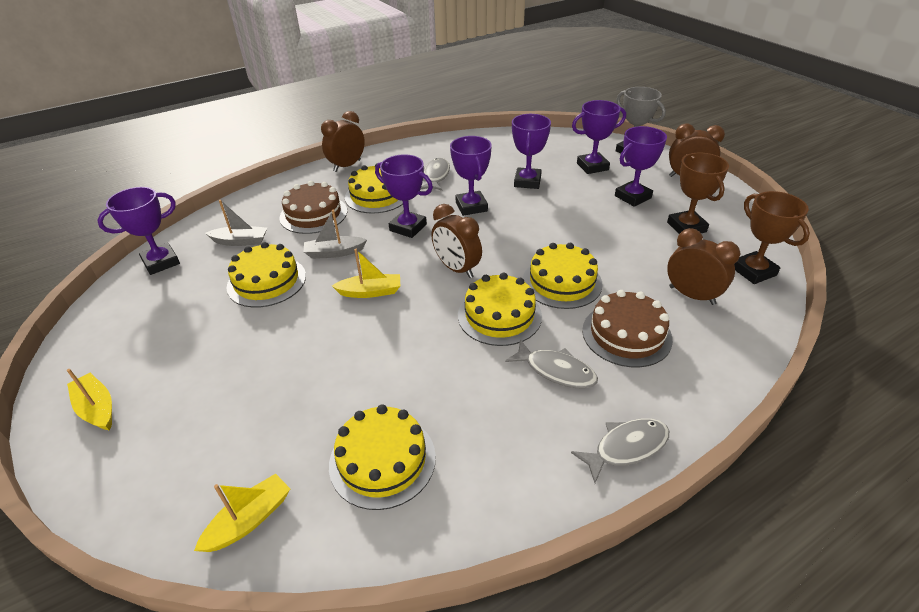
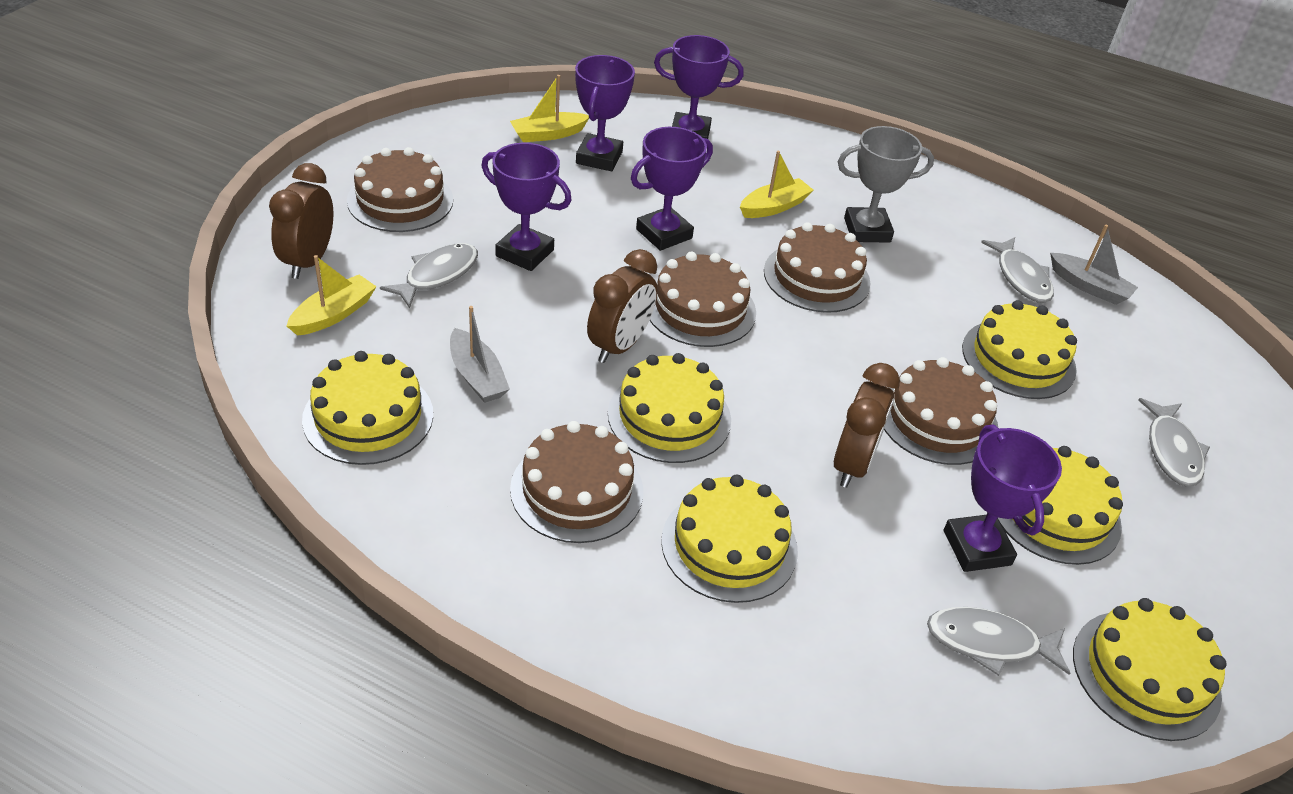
brown cake: 2 -> 5
brown clock: 4 -> 3
brown trophy: 2 -> 0
grey fish: 3 -> 4
purple trophy: 6 -> 5
yellow cake: 5 -> 6

